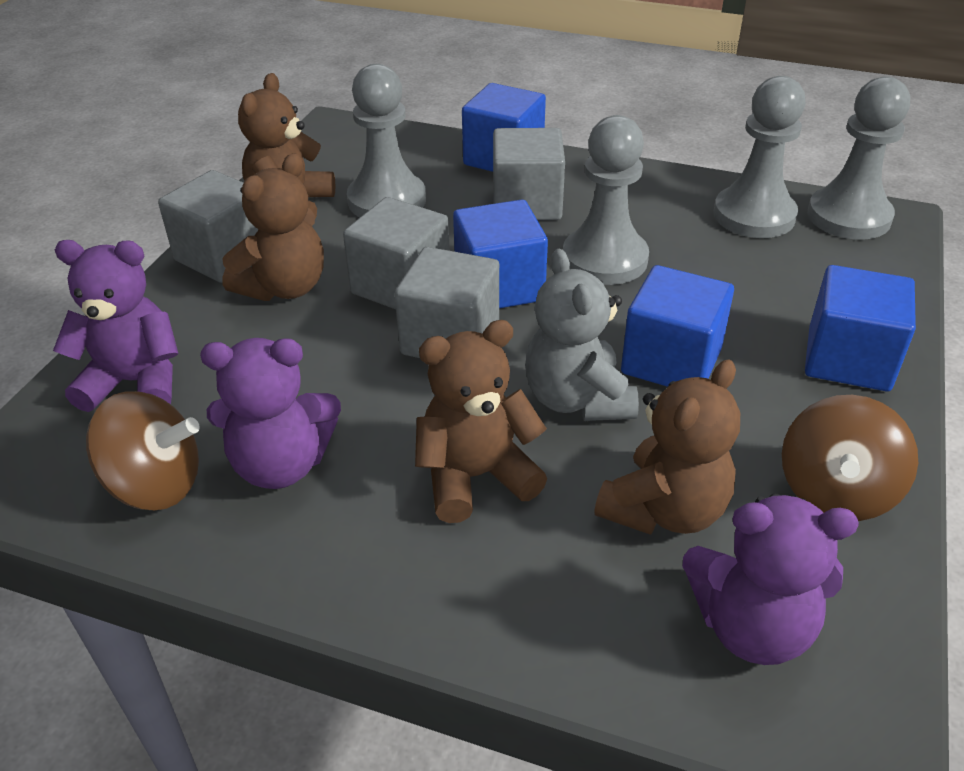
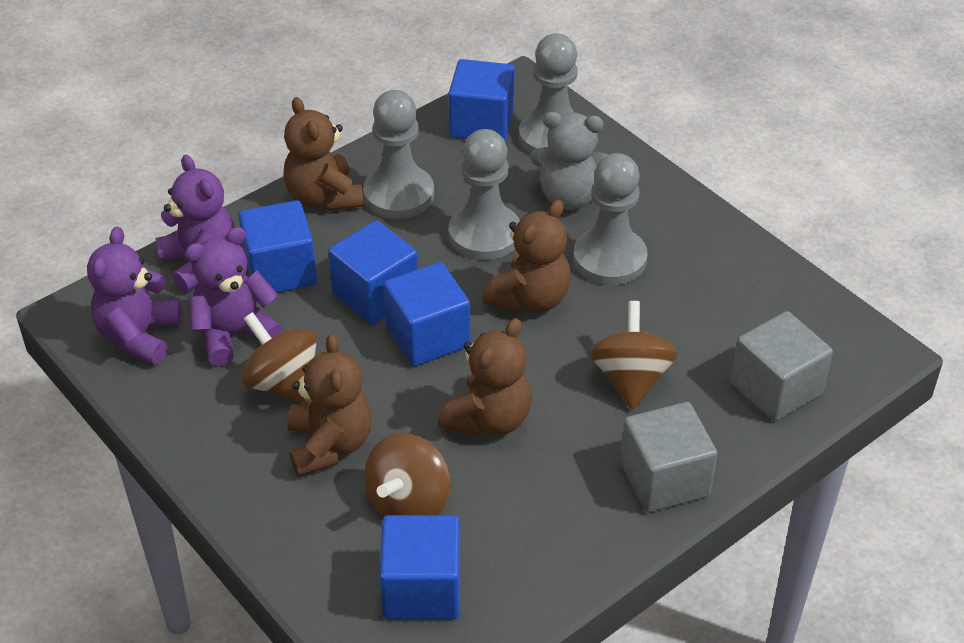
blue cube: 4 -> 5
brown spinning top: 2 -> 3
grey cube: 4 -> 2

